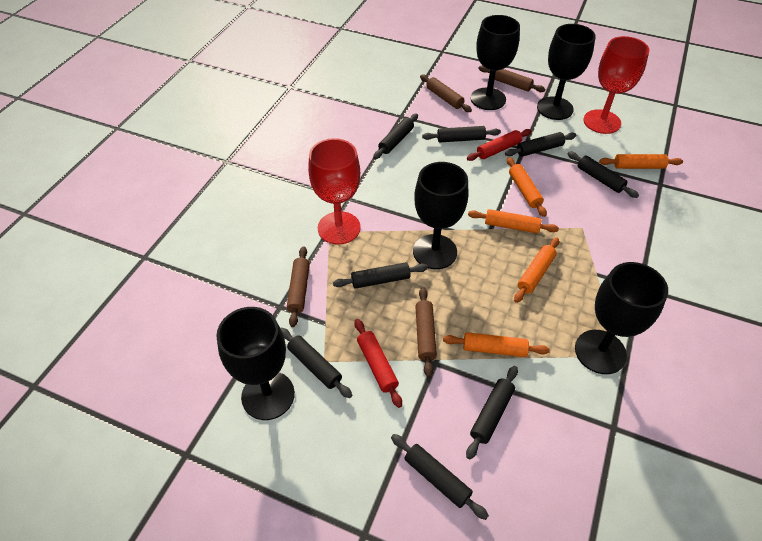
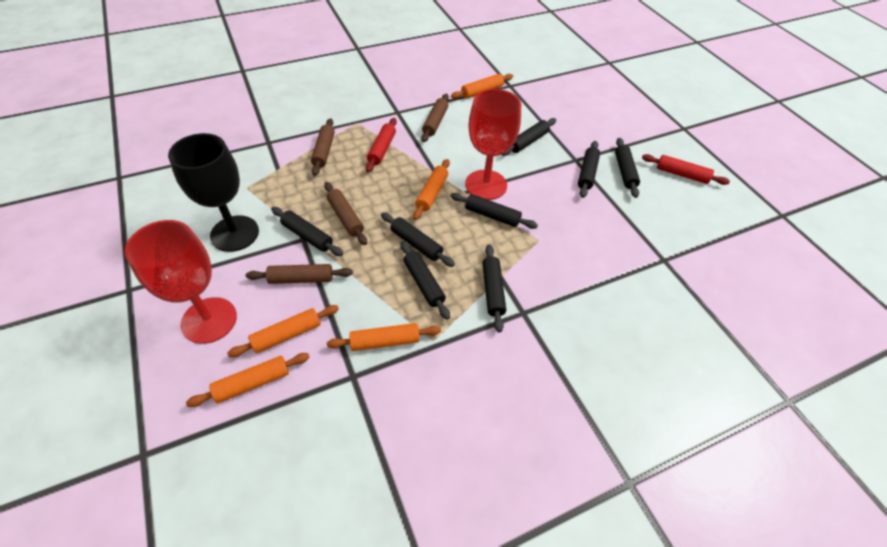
black goblet: 5 -> 1

